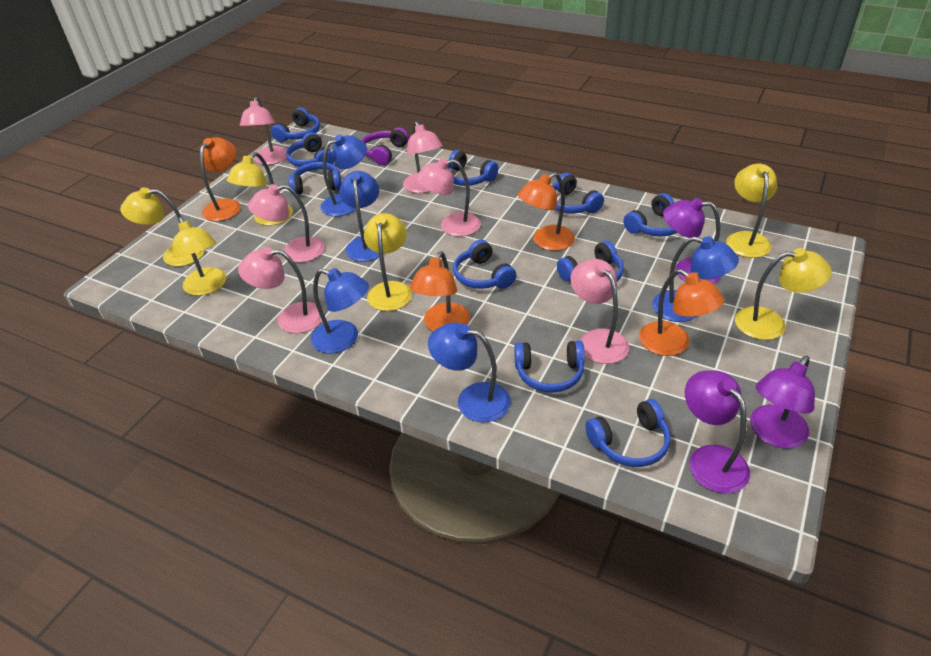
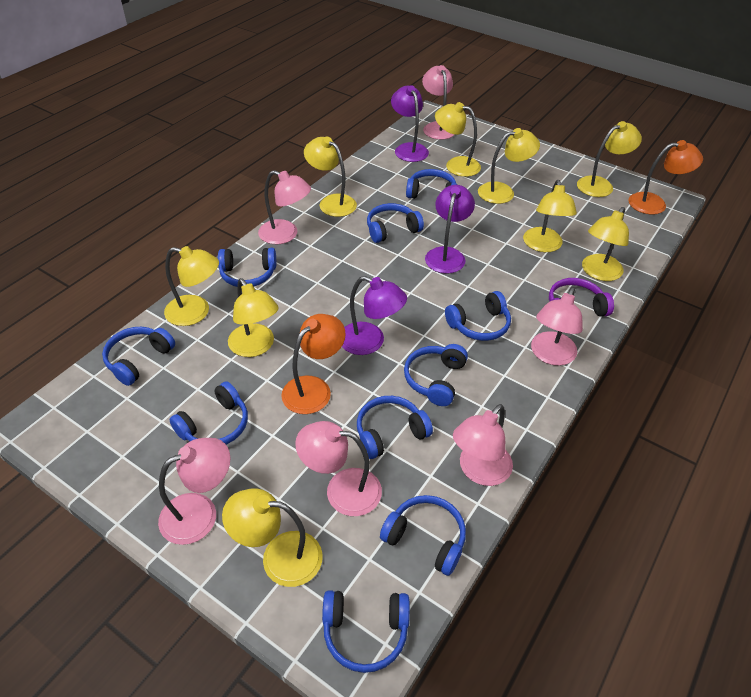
blue lamp: 5 -> 0
orange lamp: 4 -> 2
yellow lamp: 6 -> 9

